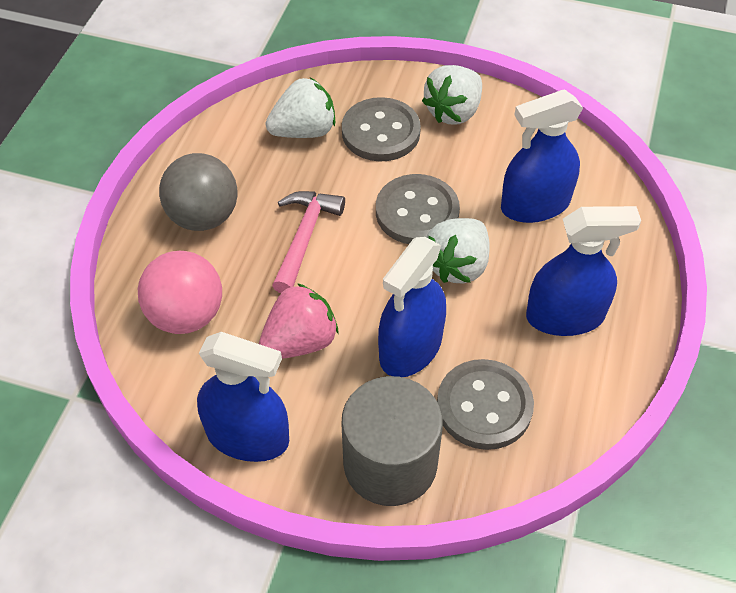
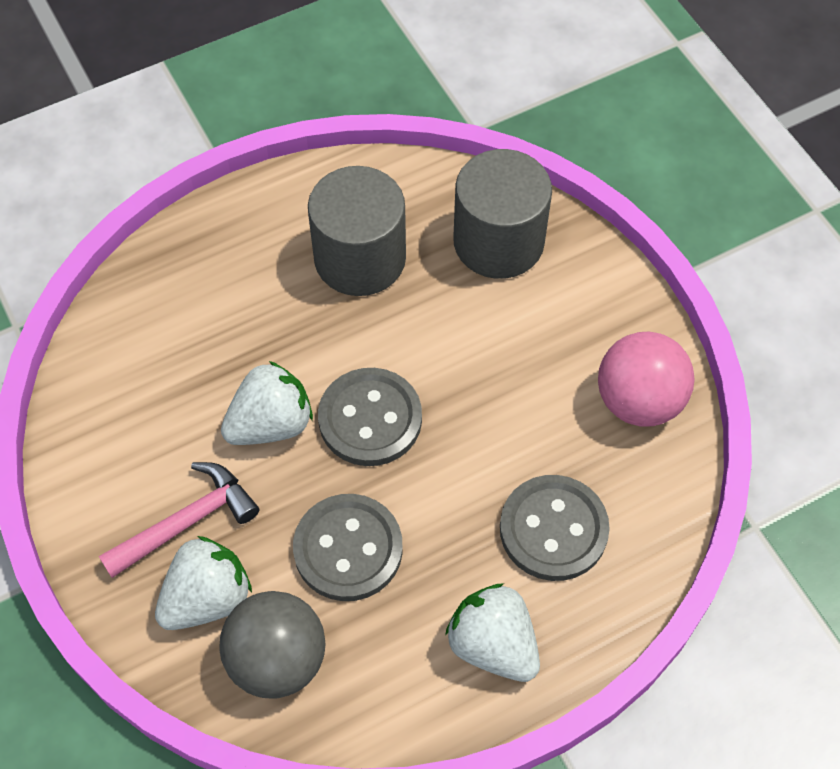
blue spray bottle: 4 -> 0
grey cylinder: 1 -> 2
pink strawberry: 1 -> 0

